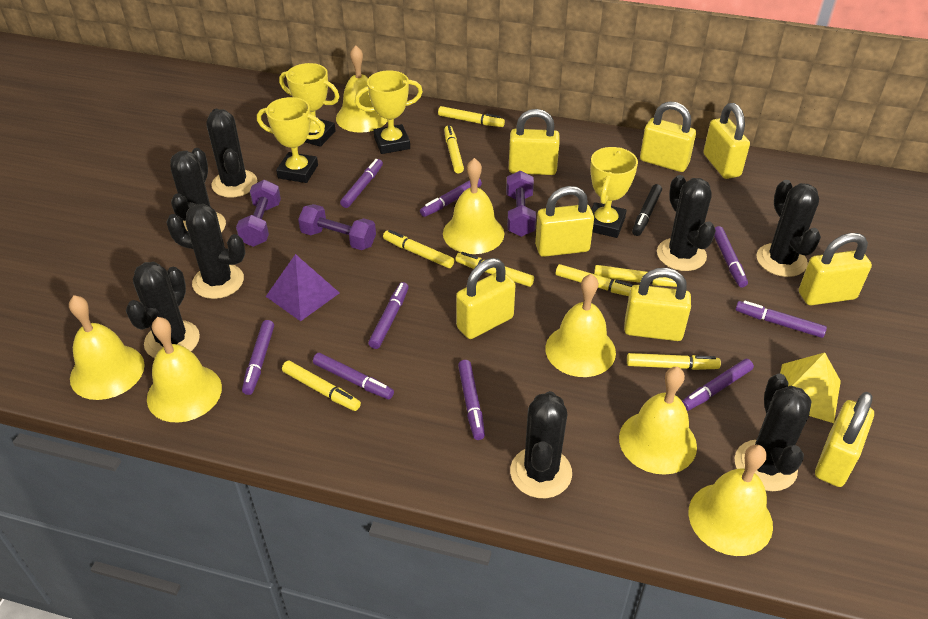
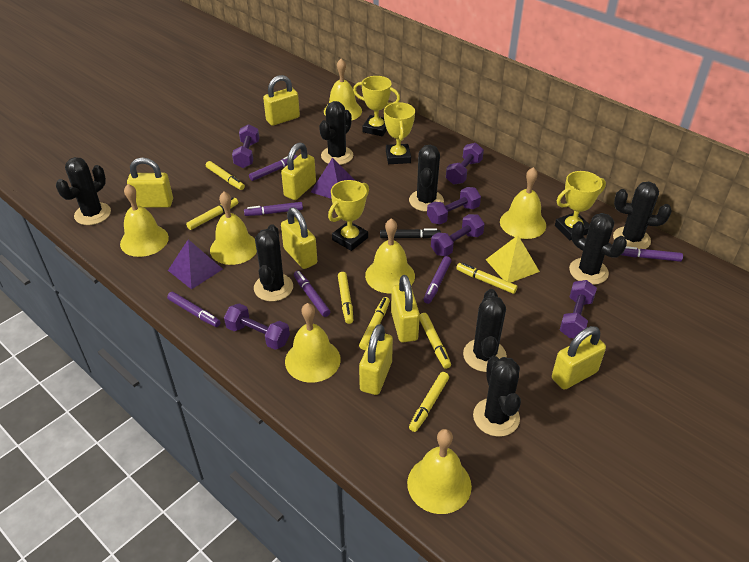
purple dumbbell: 3 -> 6
purple marker: 9 -> 6
purple pyramid: 1 -> 2
yellow marker: 8 -> 7
yellow padlock: 8 -> 7

